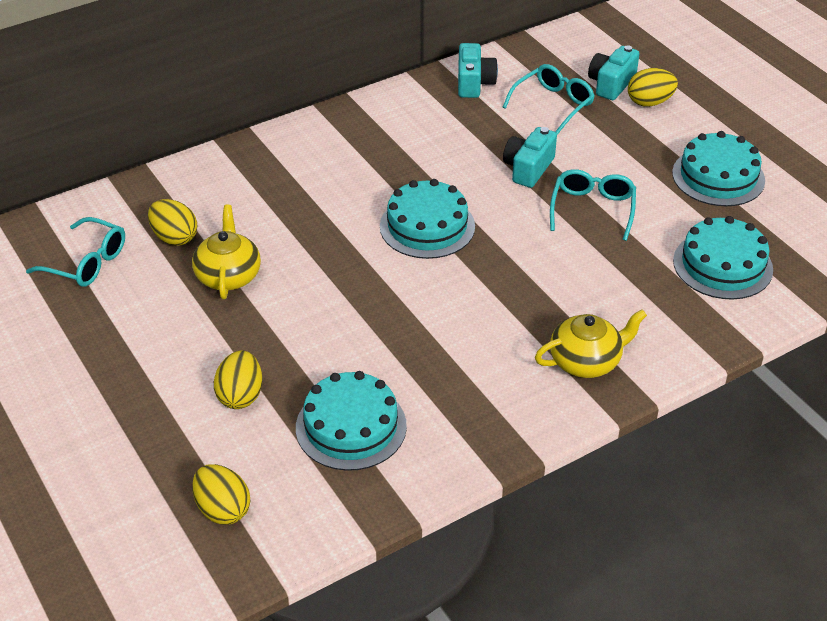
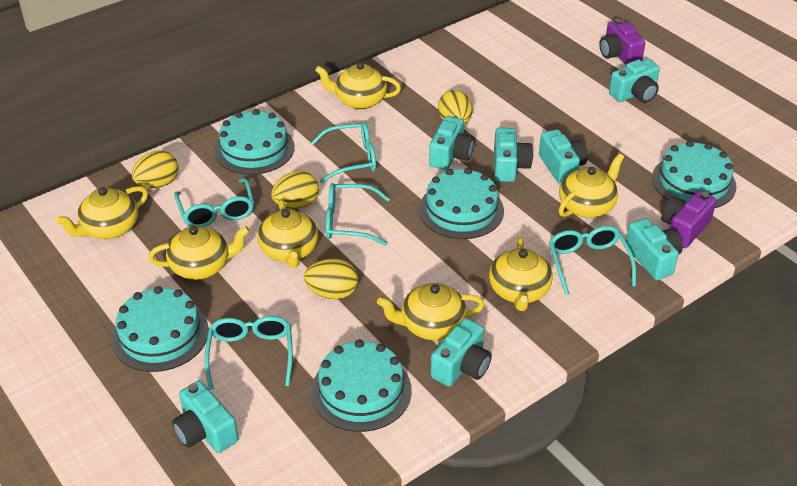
purple camera: 0 -> 2
turquoise cake: 4 -> 5
turquoise camera: 3 -> 7
turquoise glasses: 3 -> 5
yellow teapot: 2 -> 7

